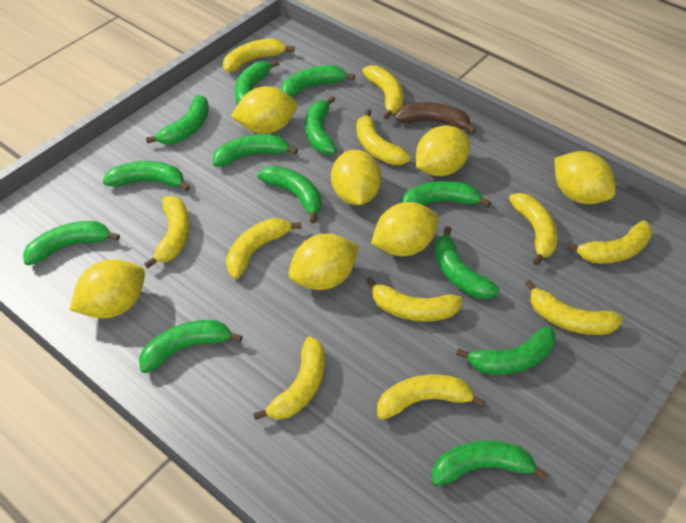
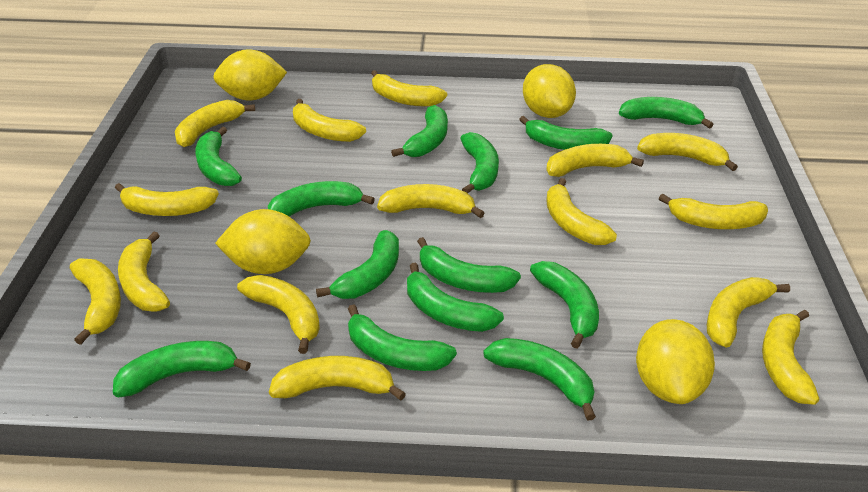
brown banana: 1 -> 0
yellow banana: 11 -> 15
yellow lemon: 7 -> 4

